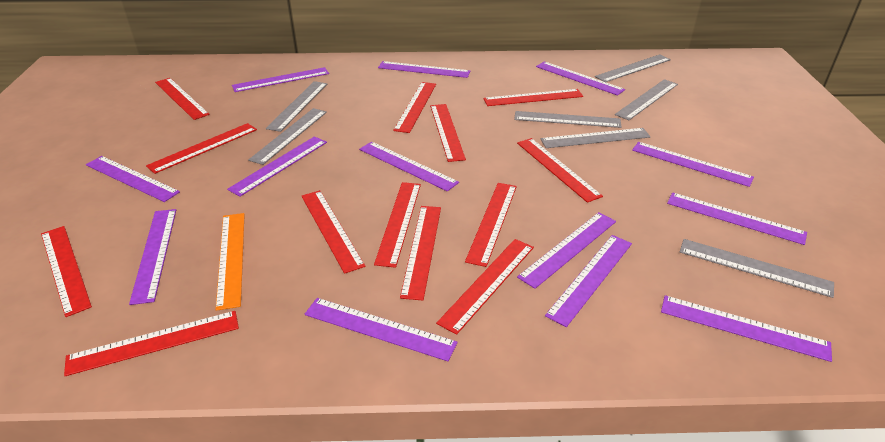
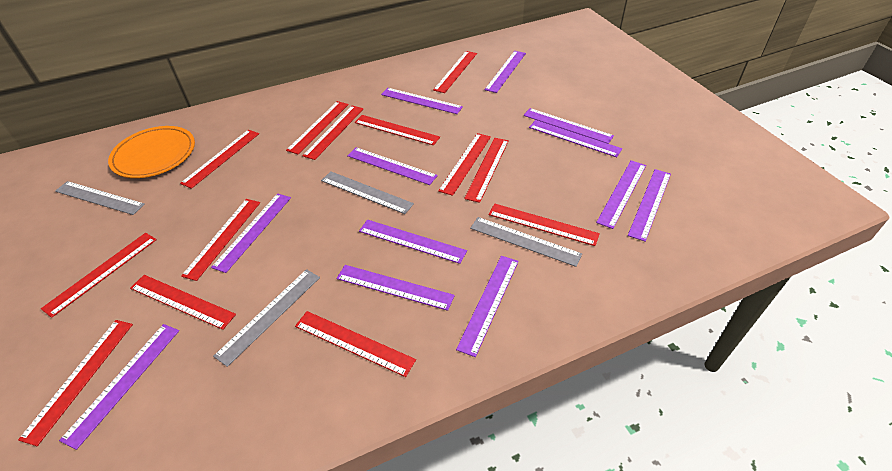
grey ruler: 7 -> 4
orange plate: 0 -> 1
orange ruler: 1 -> 0
purple ruler: 13 -> 12

